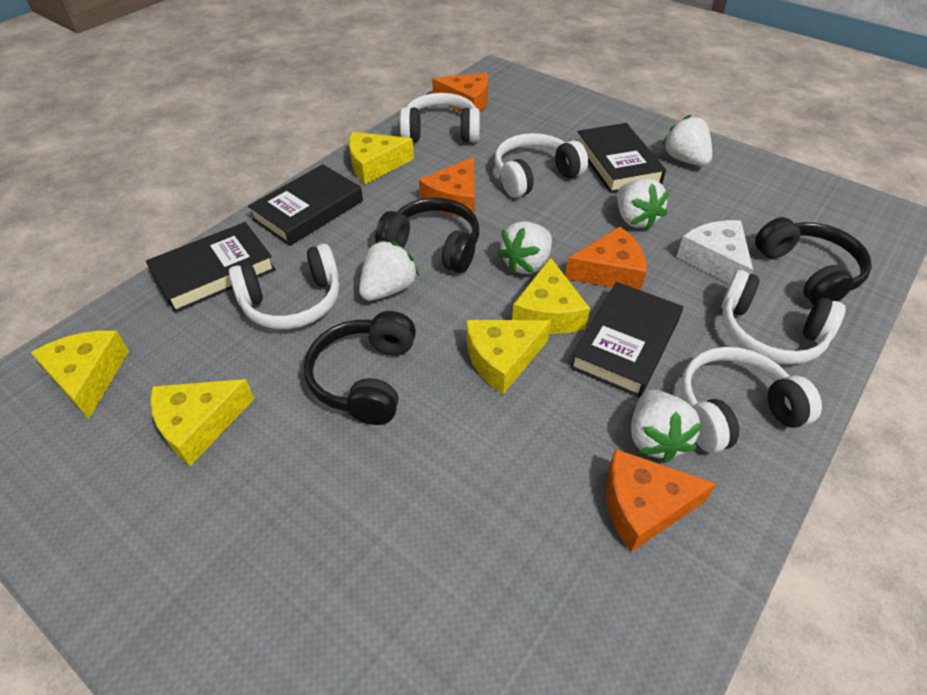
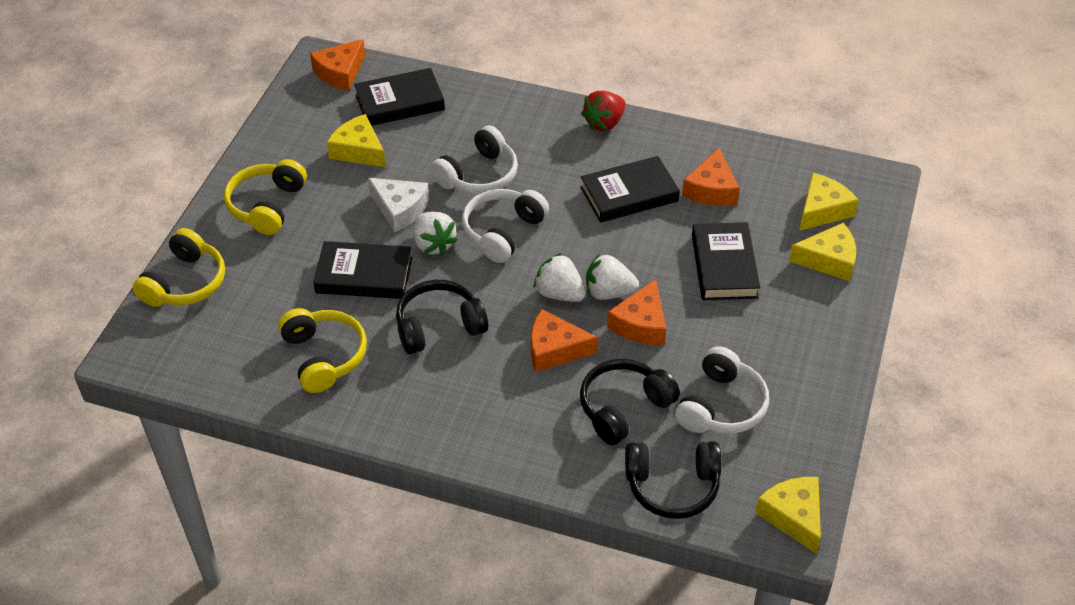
red strawberry: 0 -> 1
white headphones: 5 -> 3
white strawberry: 5 -> 3
yellow cheese: 5 -> 4
yellow headphones: 0 -> 3

